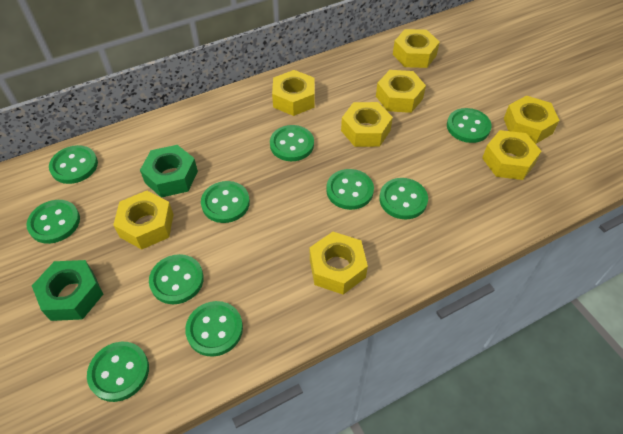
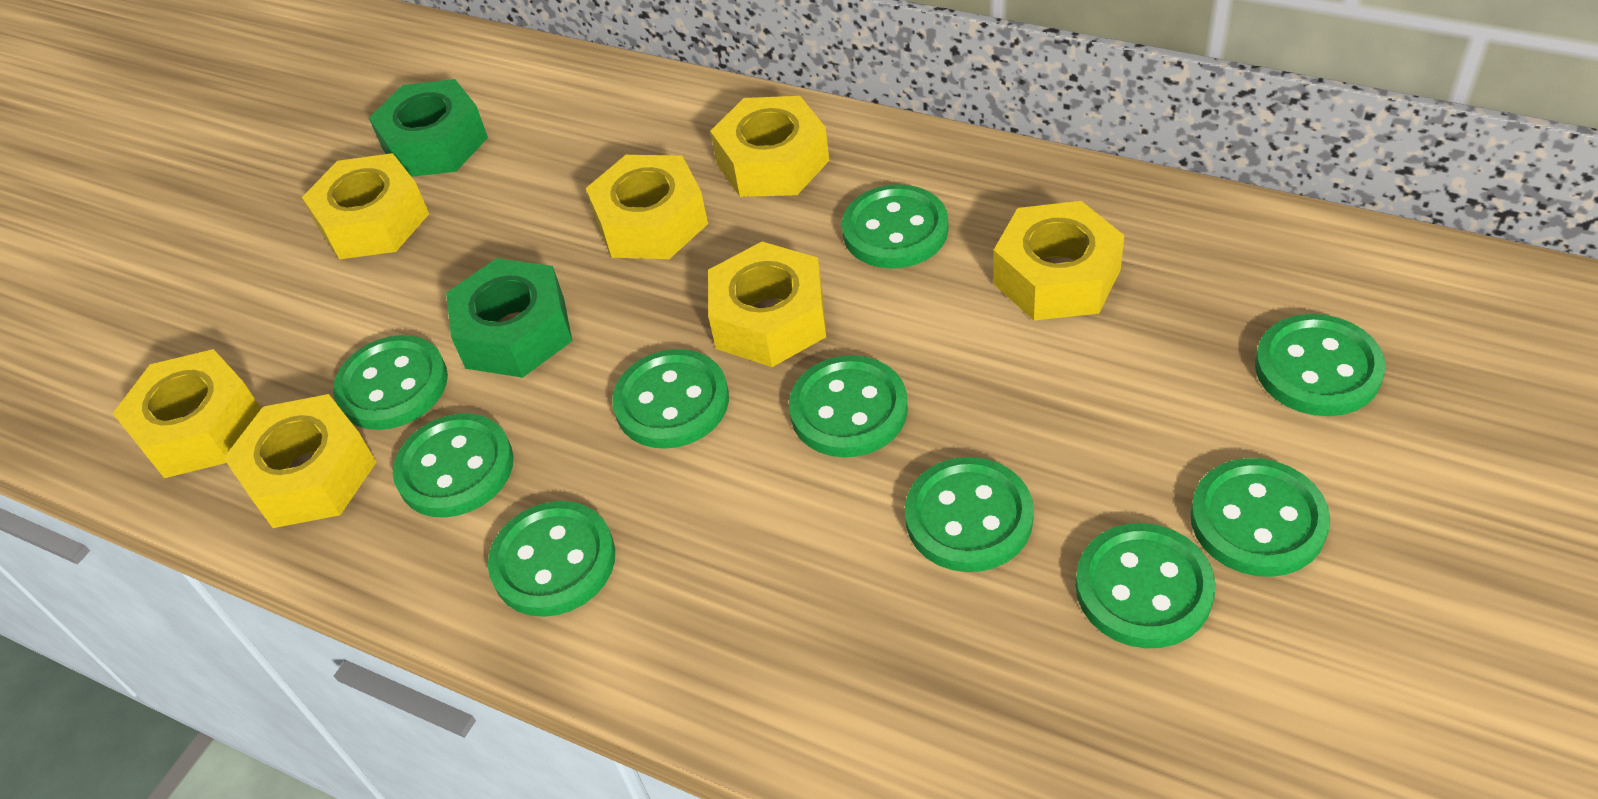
yellow nut: 8 -> 7

